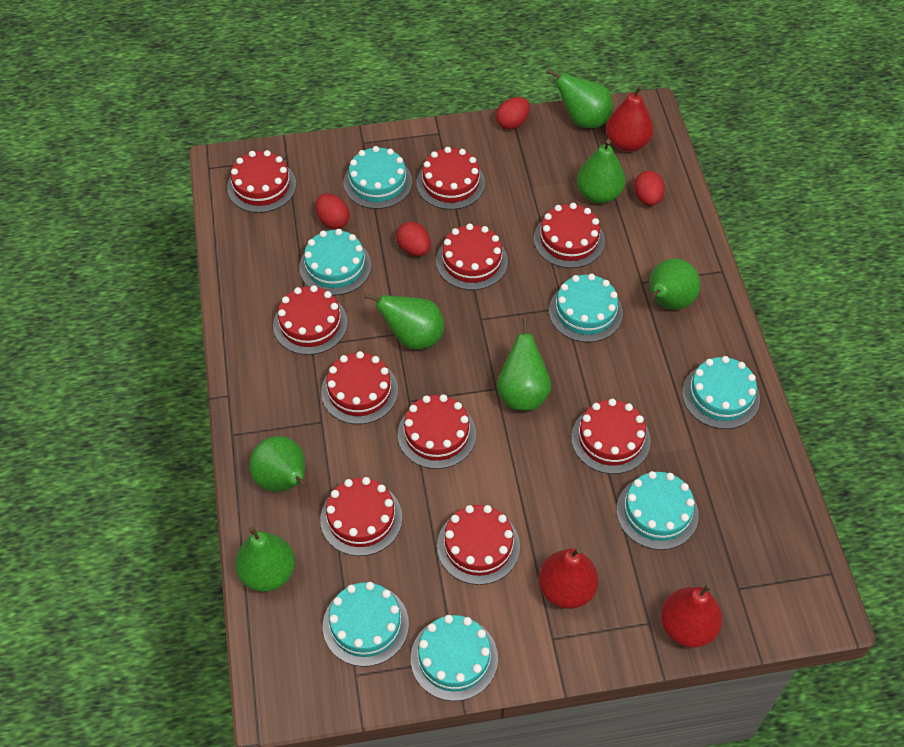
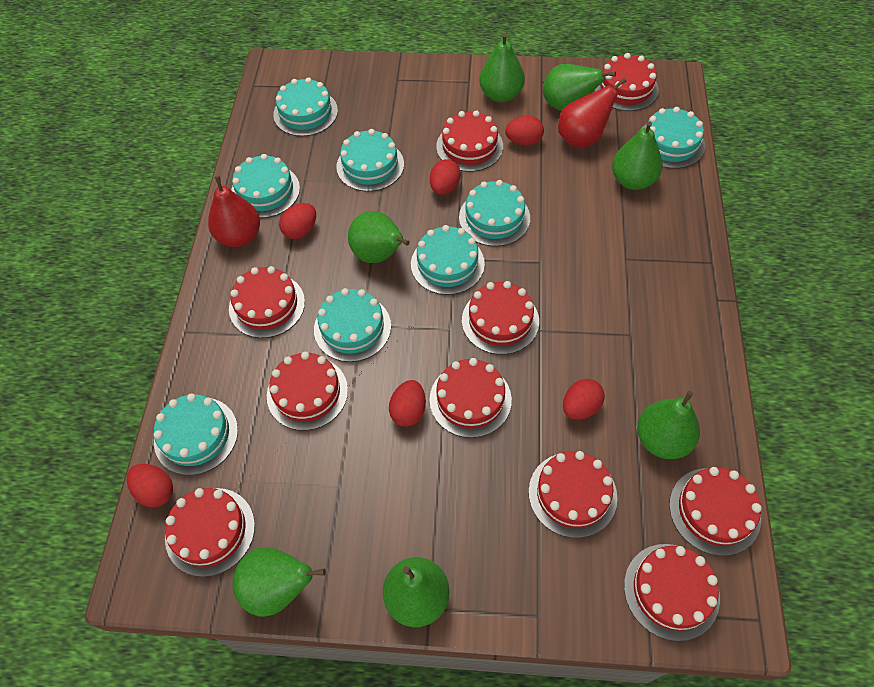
red egg: 4 -> 6
red pear: 3 -> 2
turquoise cake: 7 -> 8

